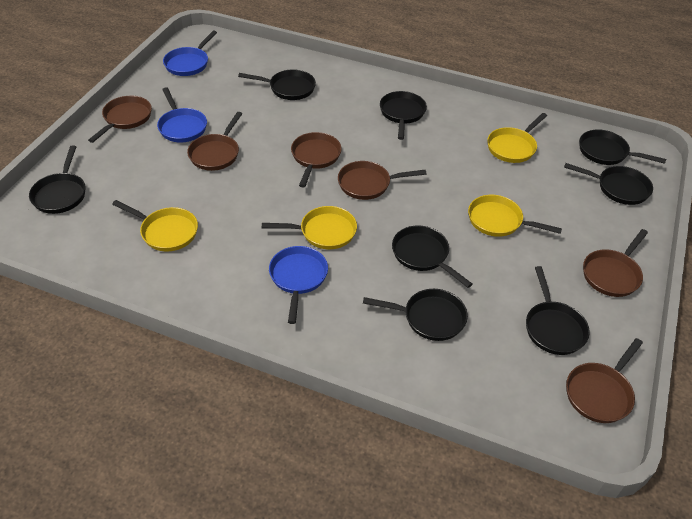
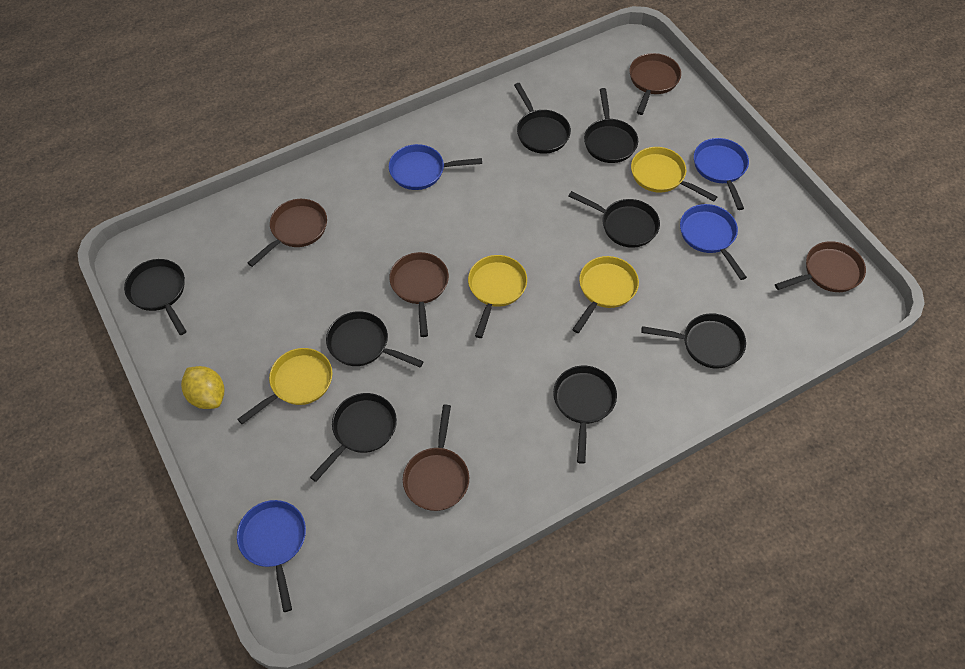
blue pan: 3 -> 4
brown pan: 6 -> 5
yellow lemon: 0 -> 1

